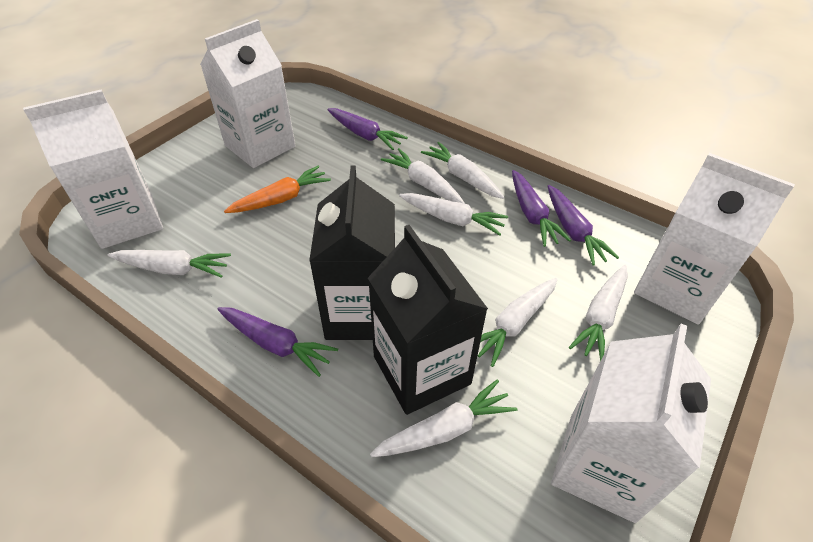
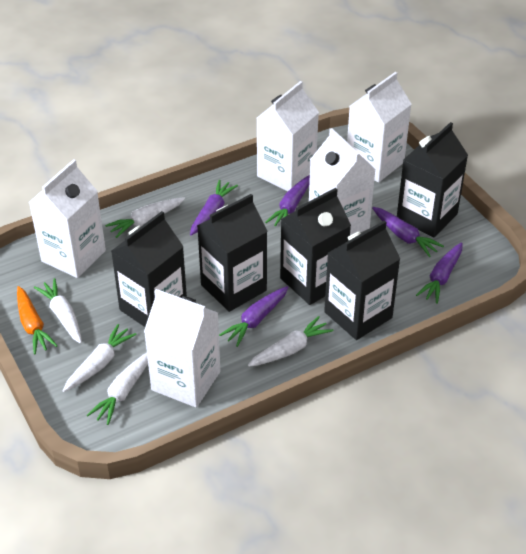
black carton: 2 -> 5
purple carrot: 4 -> 5
white carrot: 7 -> 5
white carton: 4 -> 5

